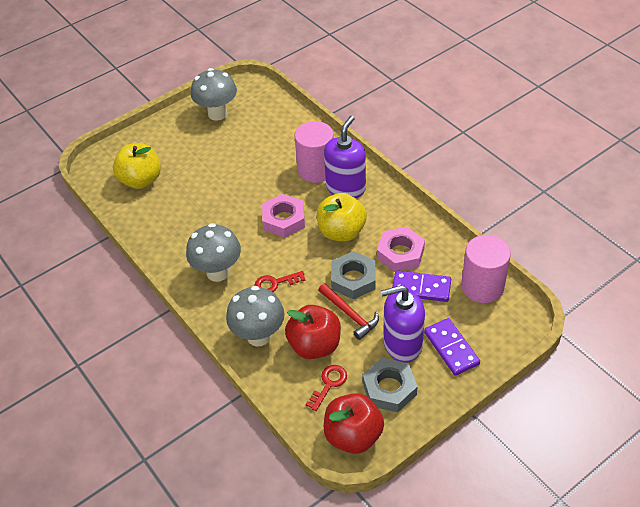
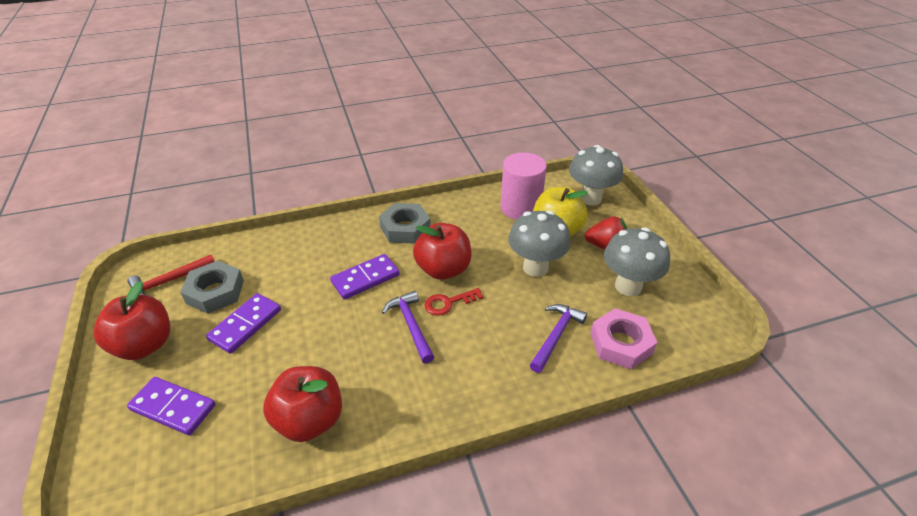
pink cylinder: 2 -> 1
pink nut: 2 -> 1
purple domino: 2 -> 3
purple hammer: 0 -> 2
purple soap dispenser: 2 -> 0
red apple: 2 -> 3
red key: 2 -> 1
red strawberry: 0 -> 1
yellow apple: 2 -> 1

